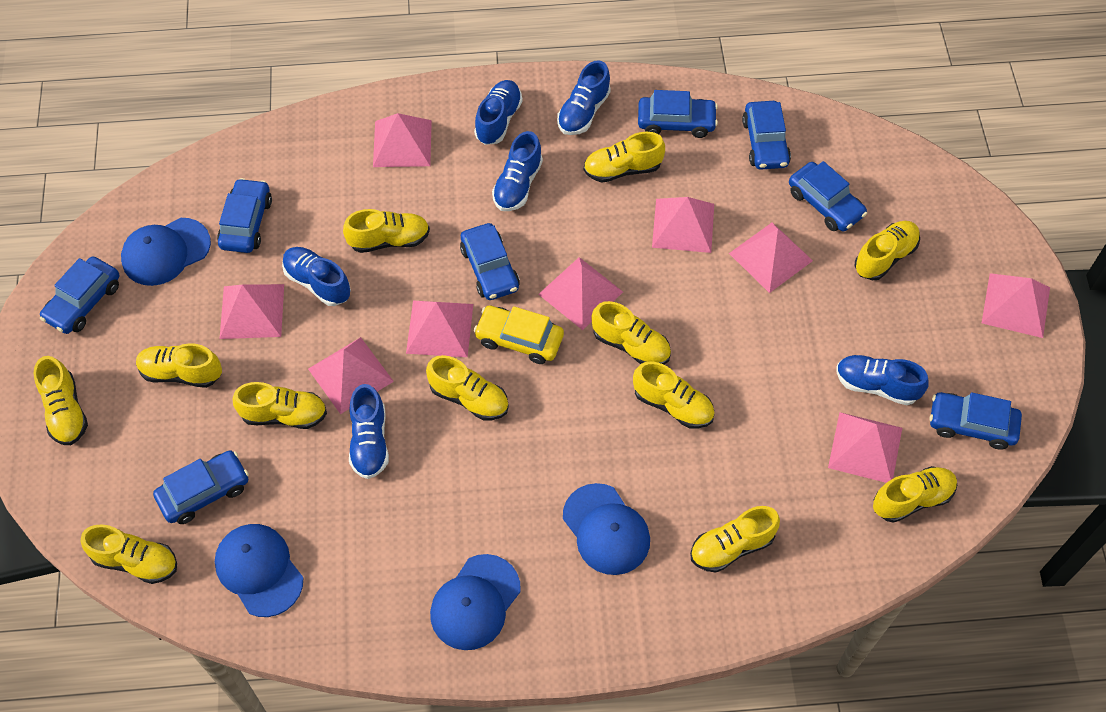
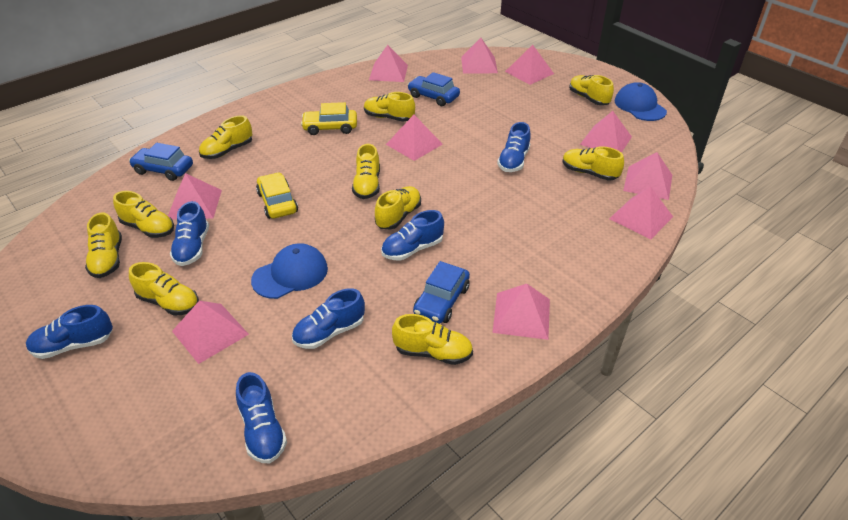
blue cap: 4 -> 2
blue car: 8 -> 3
pink pyramid: 9 -> 10
yellow car: 1 -> 2
yellow shoe: 12 -> 10

